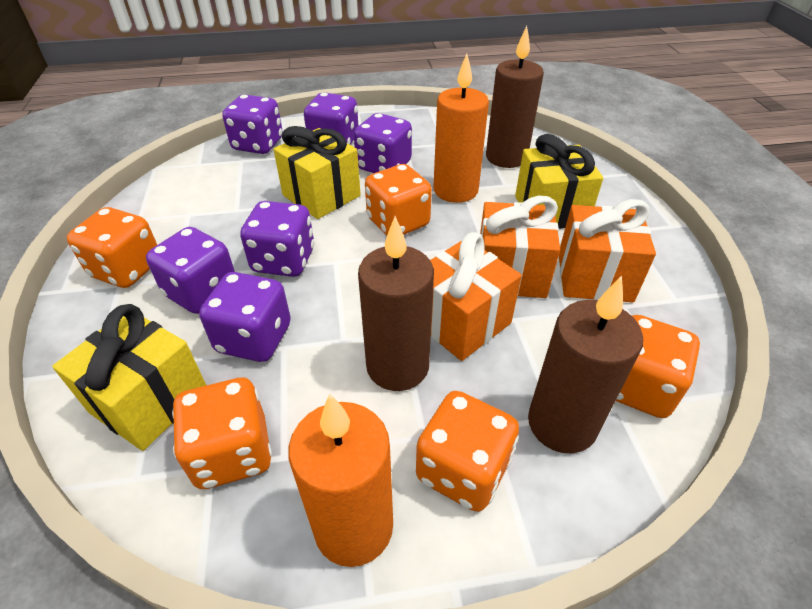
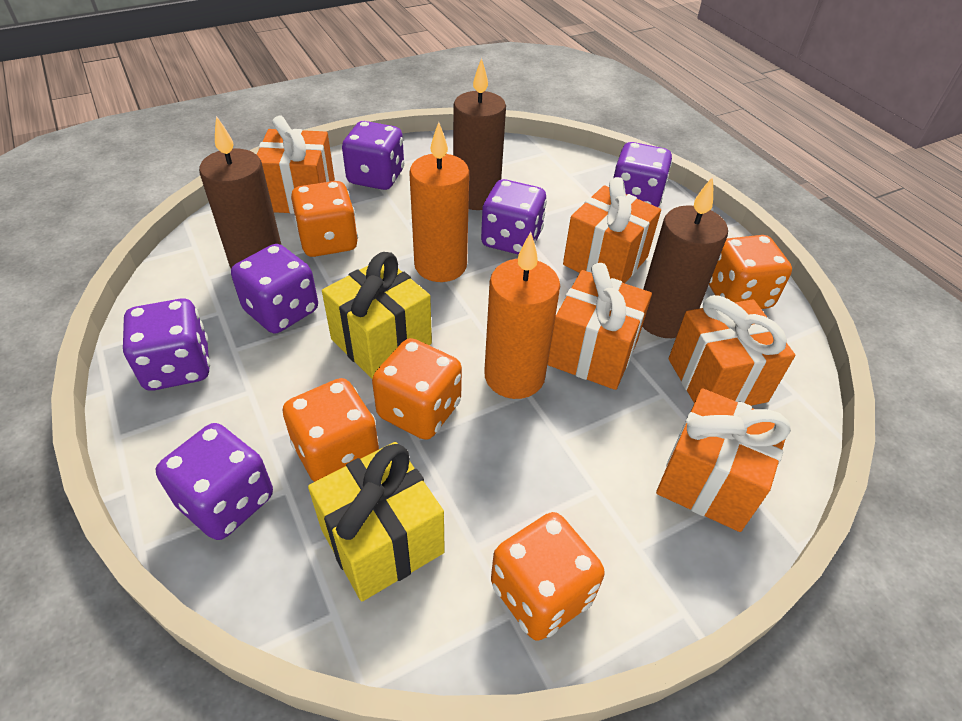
orange gift: 3 -> 5
yellow gift: 3 -> 2

